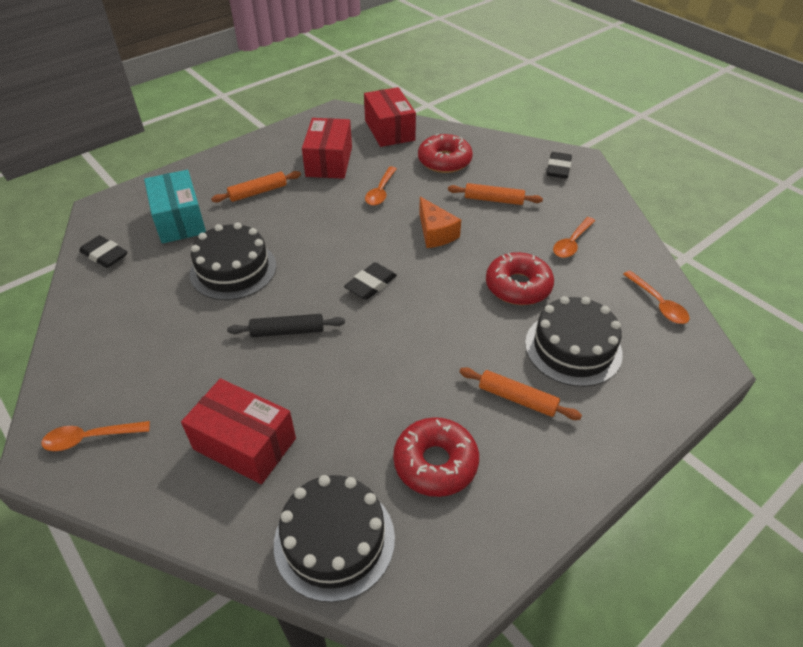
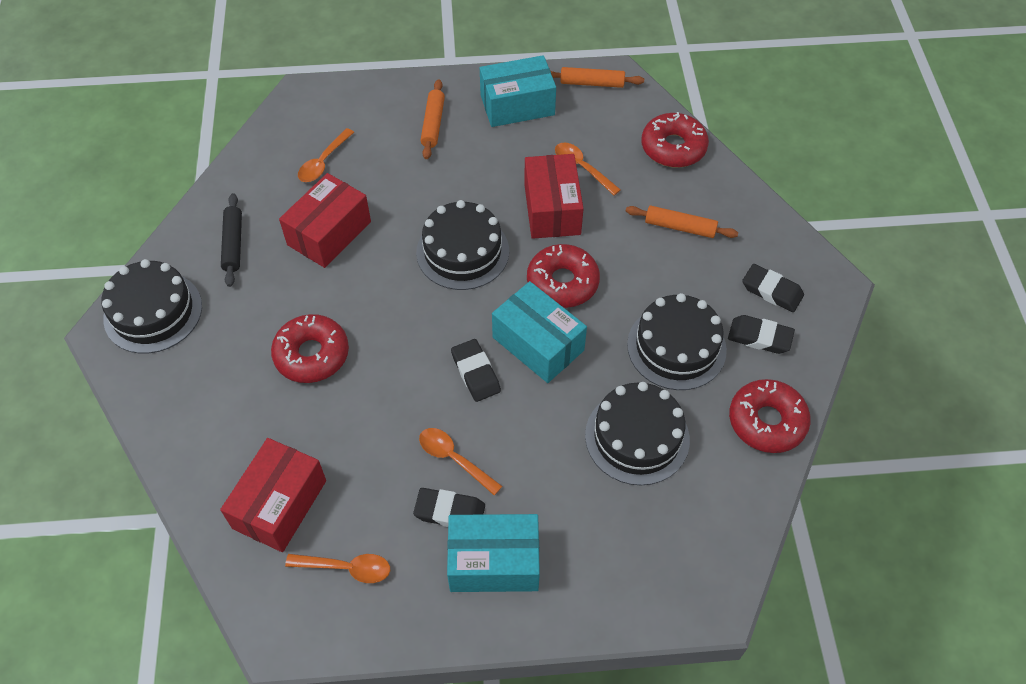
black cake: 3 -> 4
black eraser: 3 -> 4
orange cheese: 1 -> 0
red donut: 3 -> 4
turquoise box: 1 -> 3

